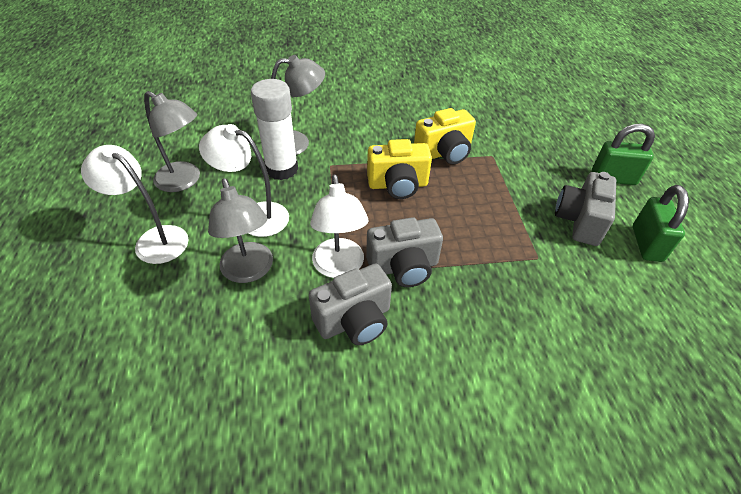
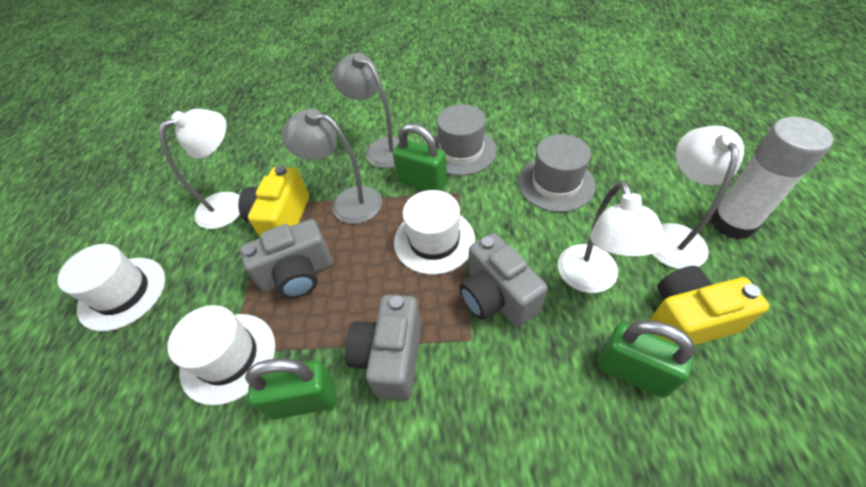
green padlock: 2 -> 3
grey hat: 0 -> 2
grey lamp: 3 -> 2
white hat: 0 -> 3

